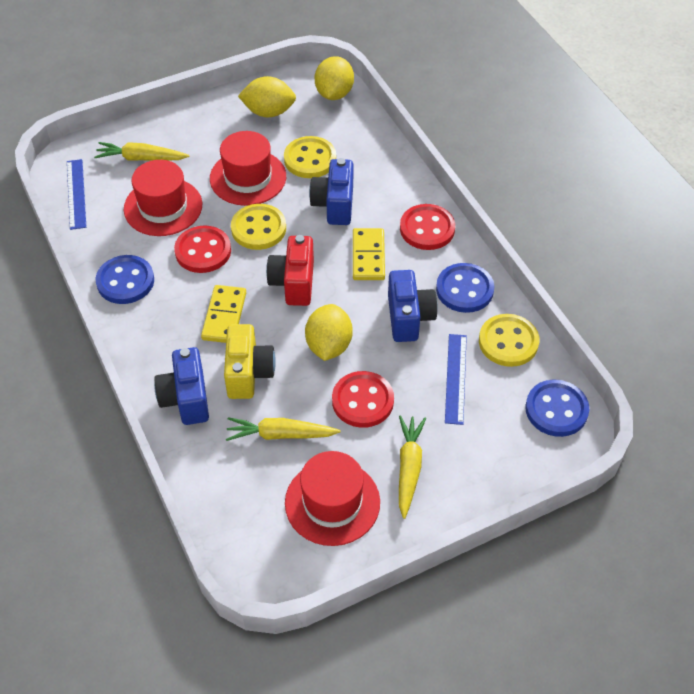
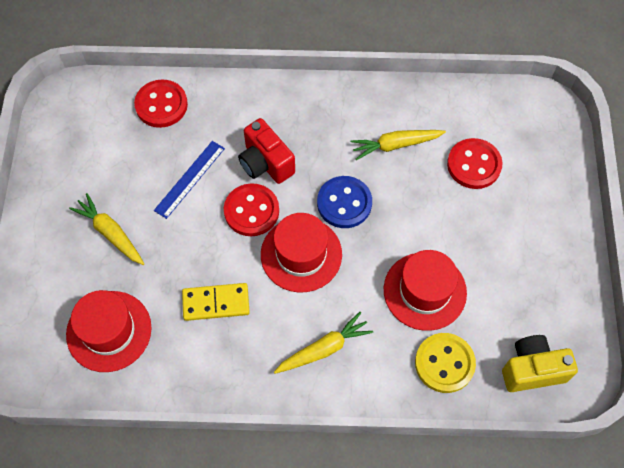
blue button: 3 -> 1
blue camera: 3 -> 0
blue ruler: 2 -> 1
yellow button: 3 -> 1
yellow domino: 2 -> 1
yellow lemon: 3 -> 0

